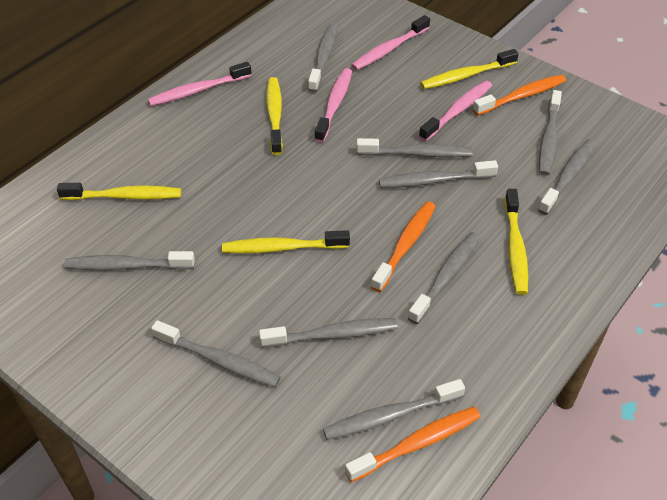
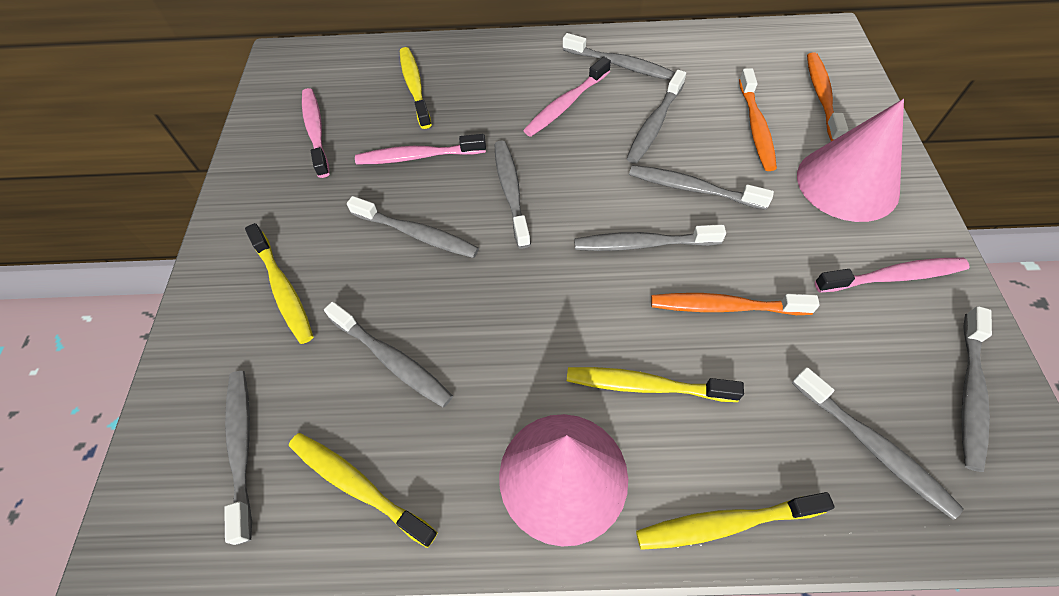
pink cone: 0 -> 2

